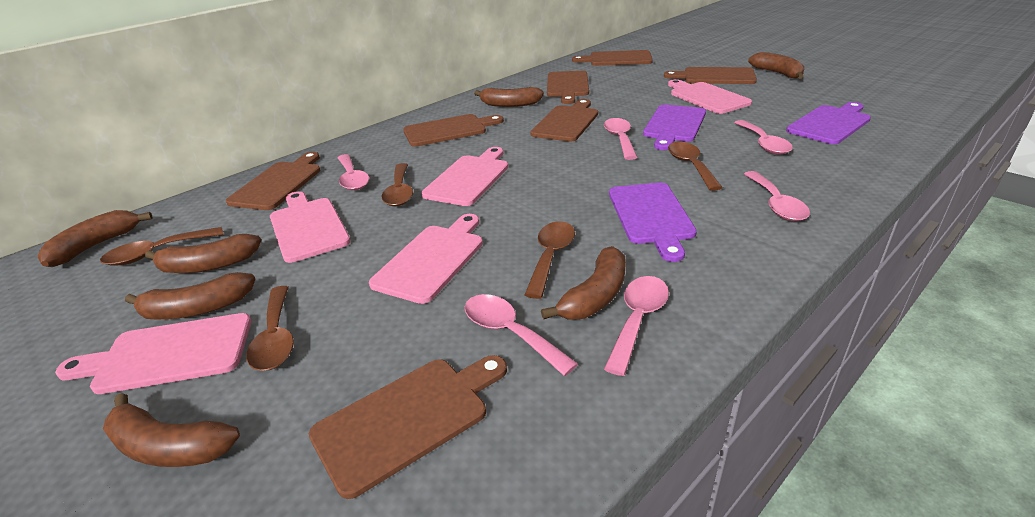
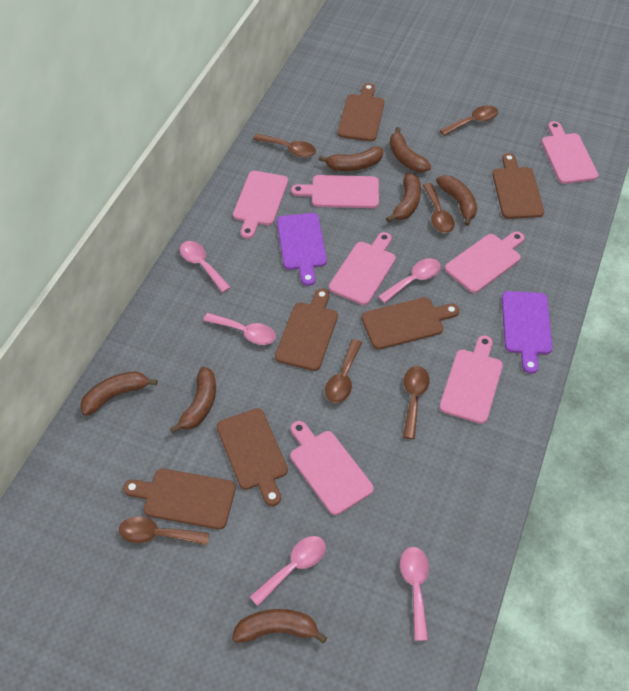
brown cutting board: 7 -> 6
brown spoon: 5 -> 6
pink cutting board: 5 -> 7
pink spoon: 6 -> 5
purple cutting board: 3 -> 2

